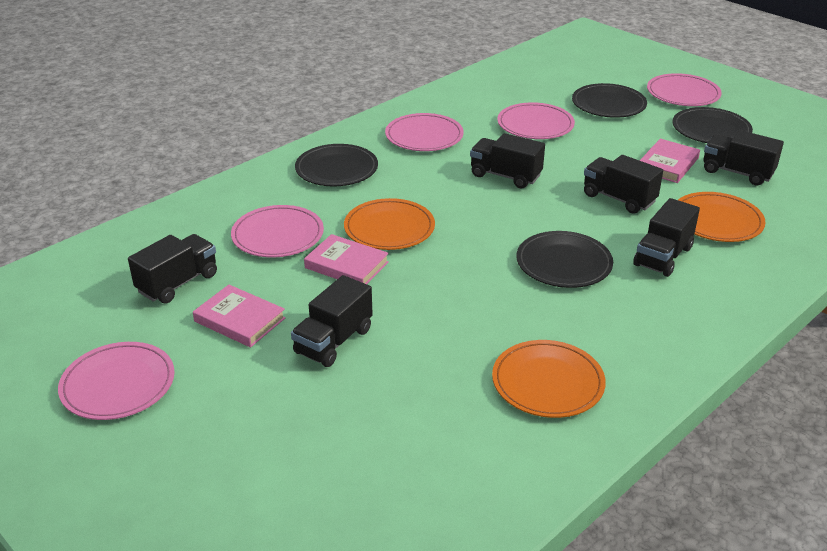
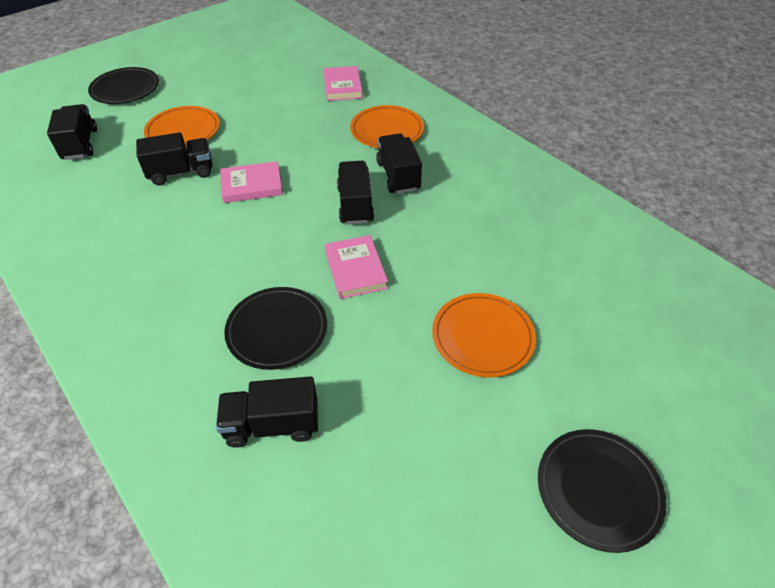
black plate: 4 -> 3
black truck: 6 -> 5
pink plate: 5 -> 0

